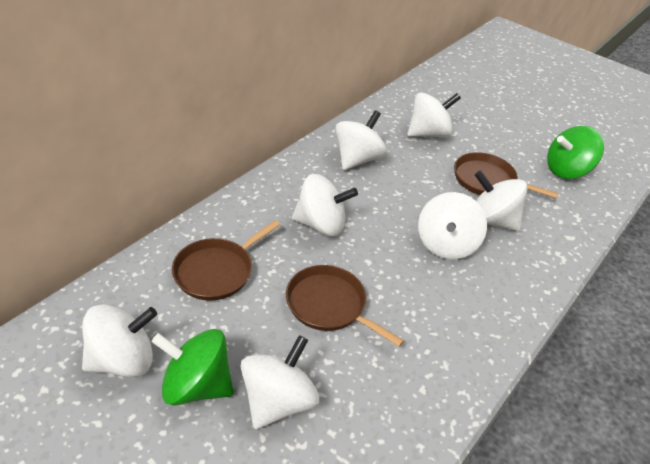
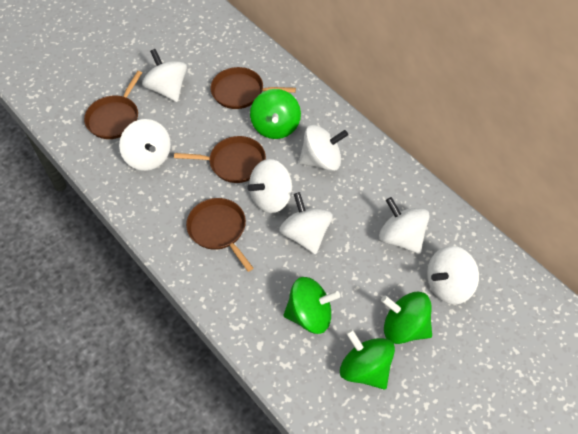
brown pan: 3 -> 4
green spinning top: 2 -> 4

